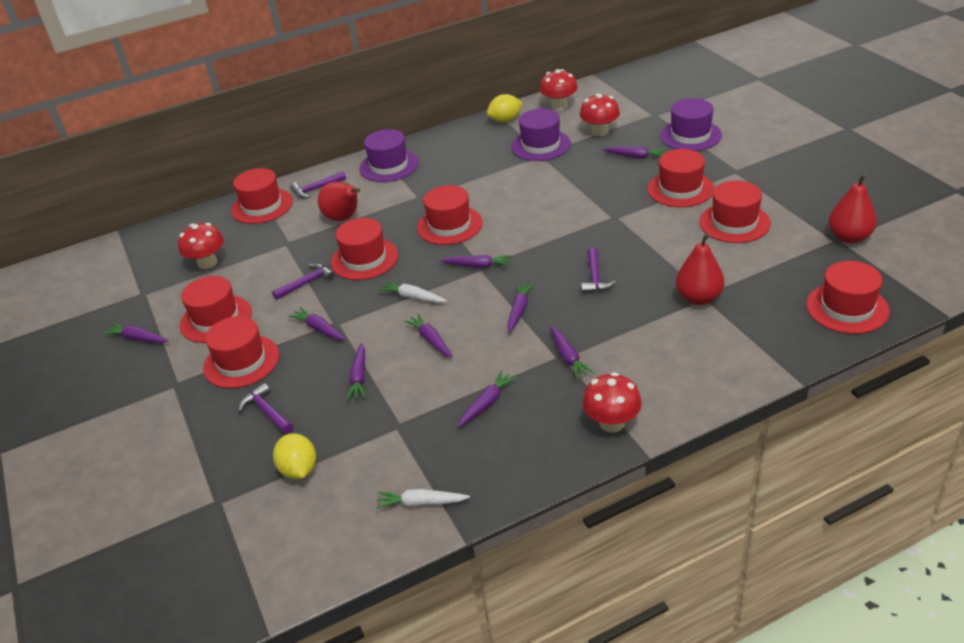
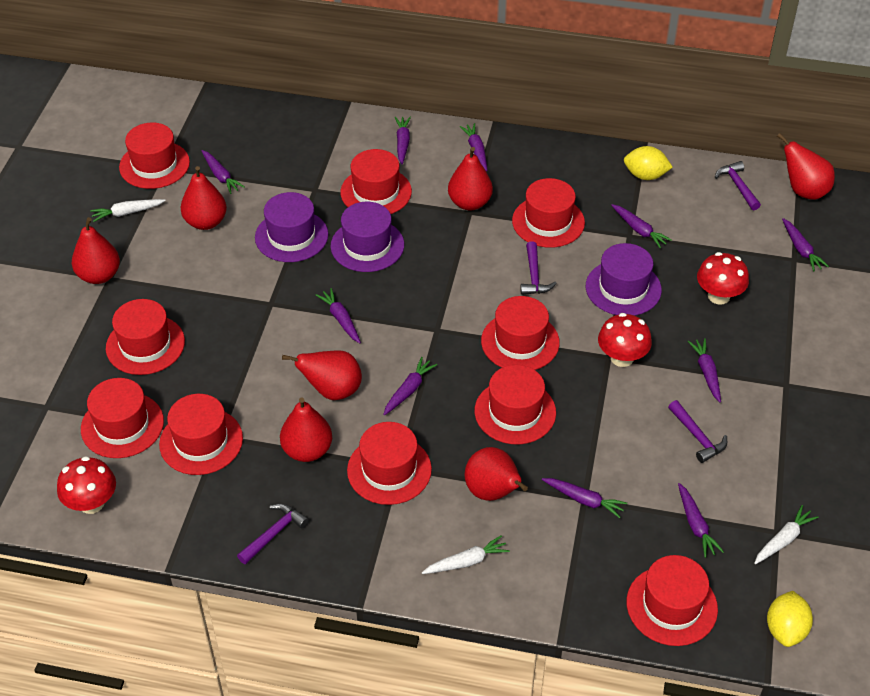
purple carrot: 9 -> 10
red hat: 8 -> 10
red mushroom: 4 -> 3
red pear: 3 -> 7
white carrot: 2 -> 3

